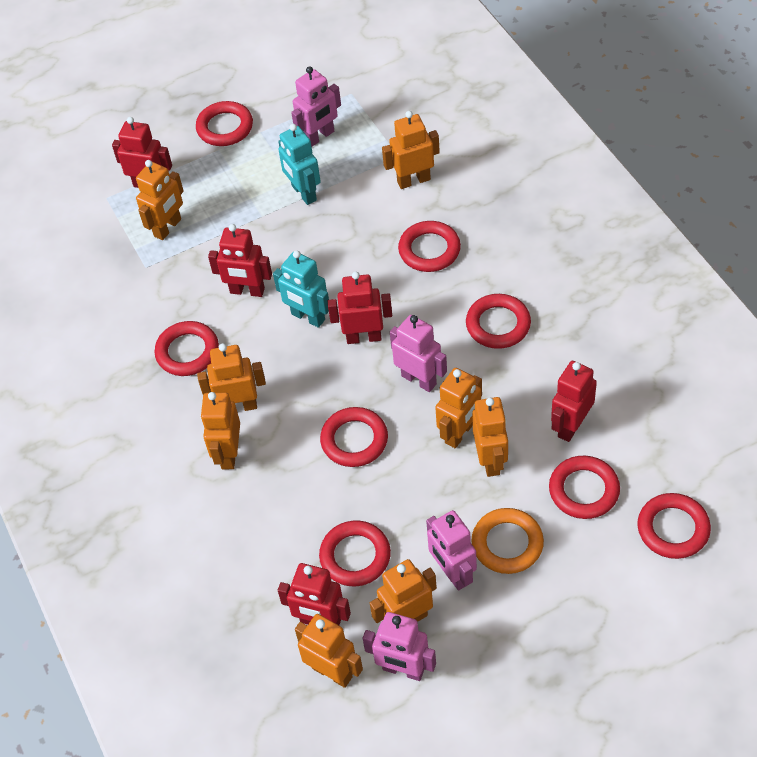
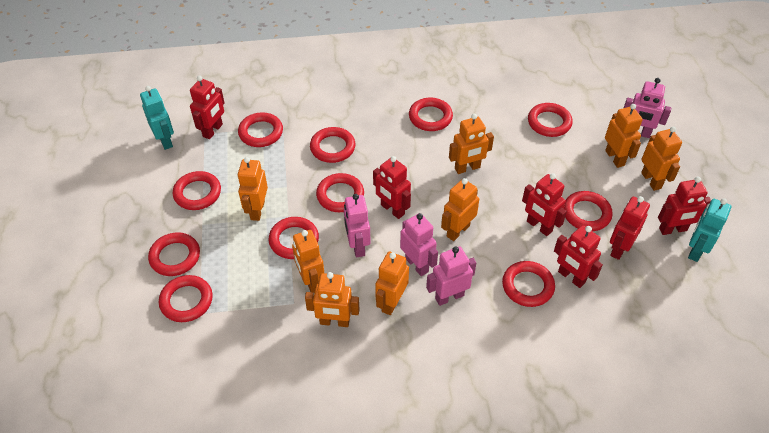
orange ring: 1 -> 0
red ring: 8 -> 11
red robot: 5 -> 6

